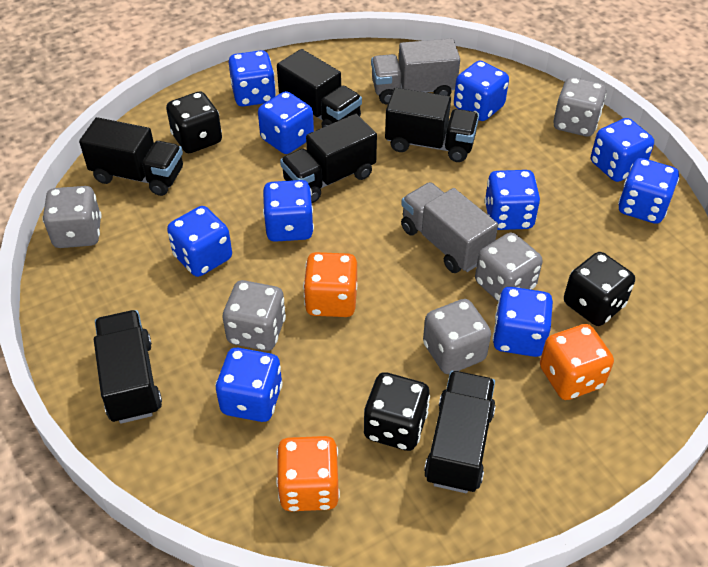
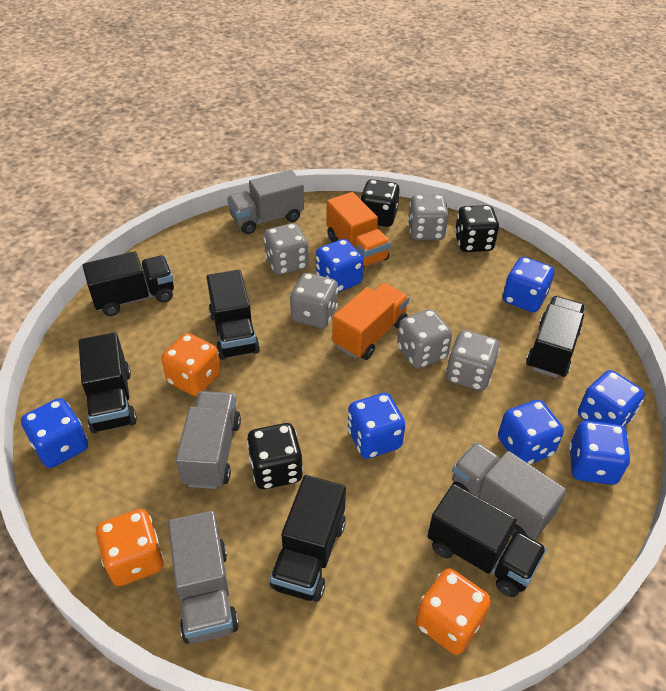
blue dice: 10 -> 7
grey truck: 2 -> 4
orange truck: 0 -> 2

